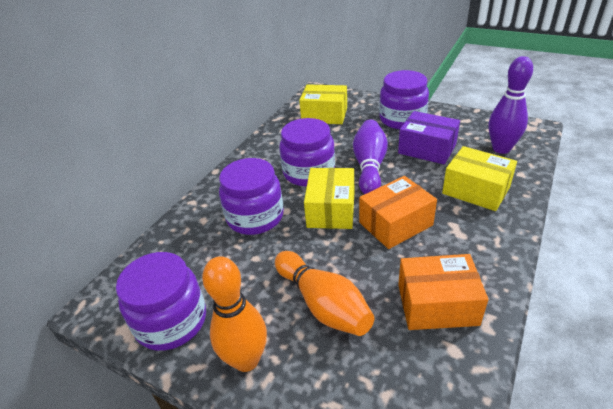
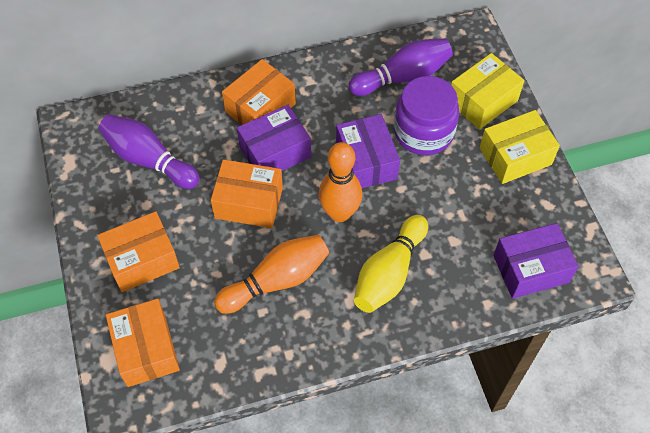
orange box: 2 -> 4
purple box: 1 -> 3
purple jar: 4 -> 1
yellow bowling pin: 0 -> 1
yellow box: 3 -> 2

